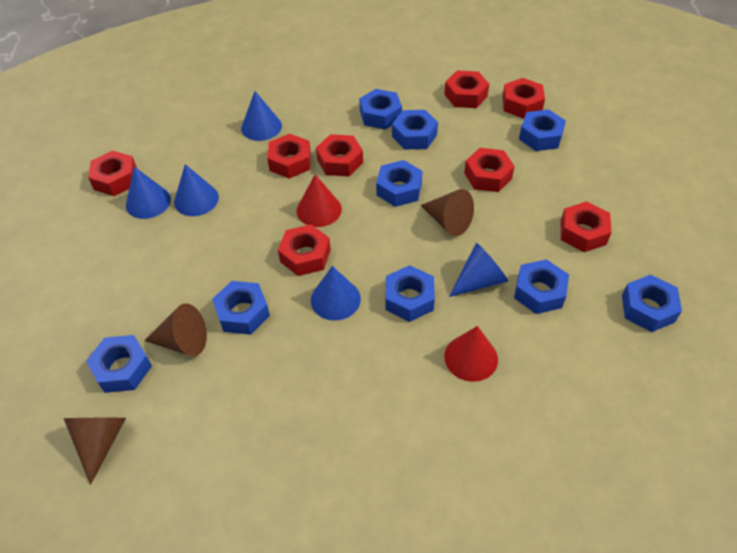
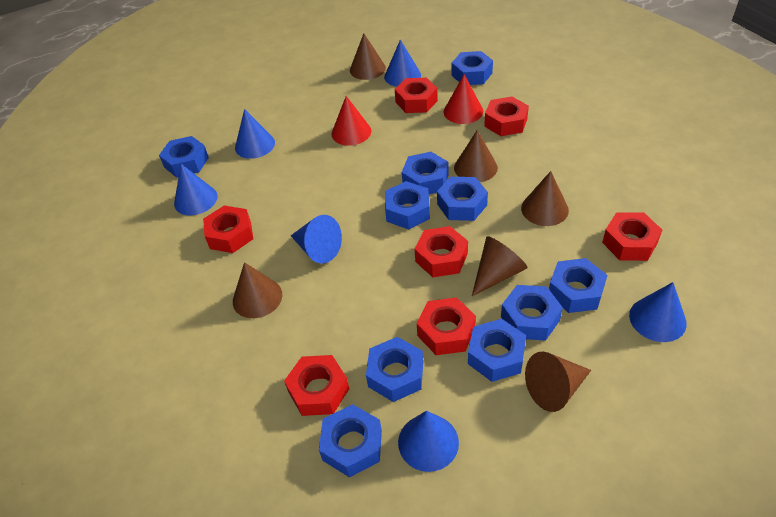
blue cone: 5 -> 6
blue nut: 9 -> 10
brown cone: 3 -> 6
red nut: 8 -> 7

